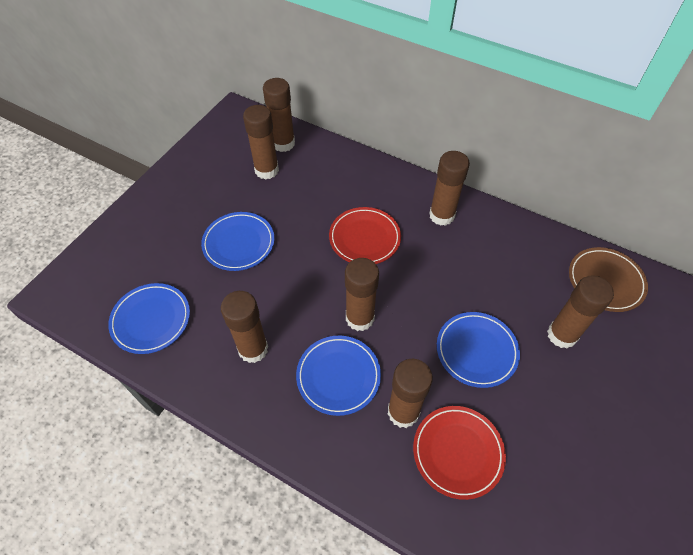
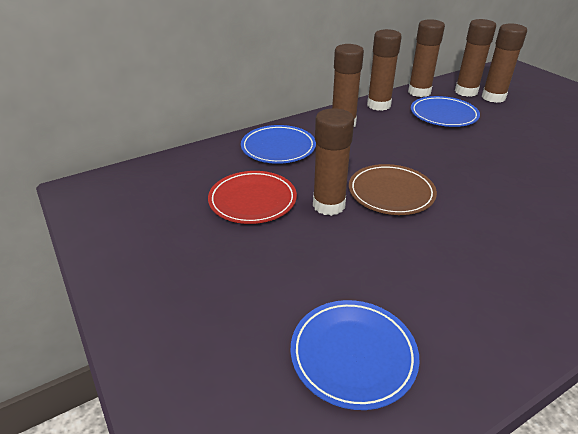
blue plate: 4 -> 3
brown glue stick: 7 -> 6
red plate: 2 -> 1

